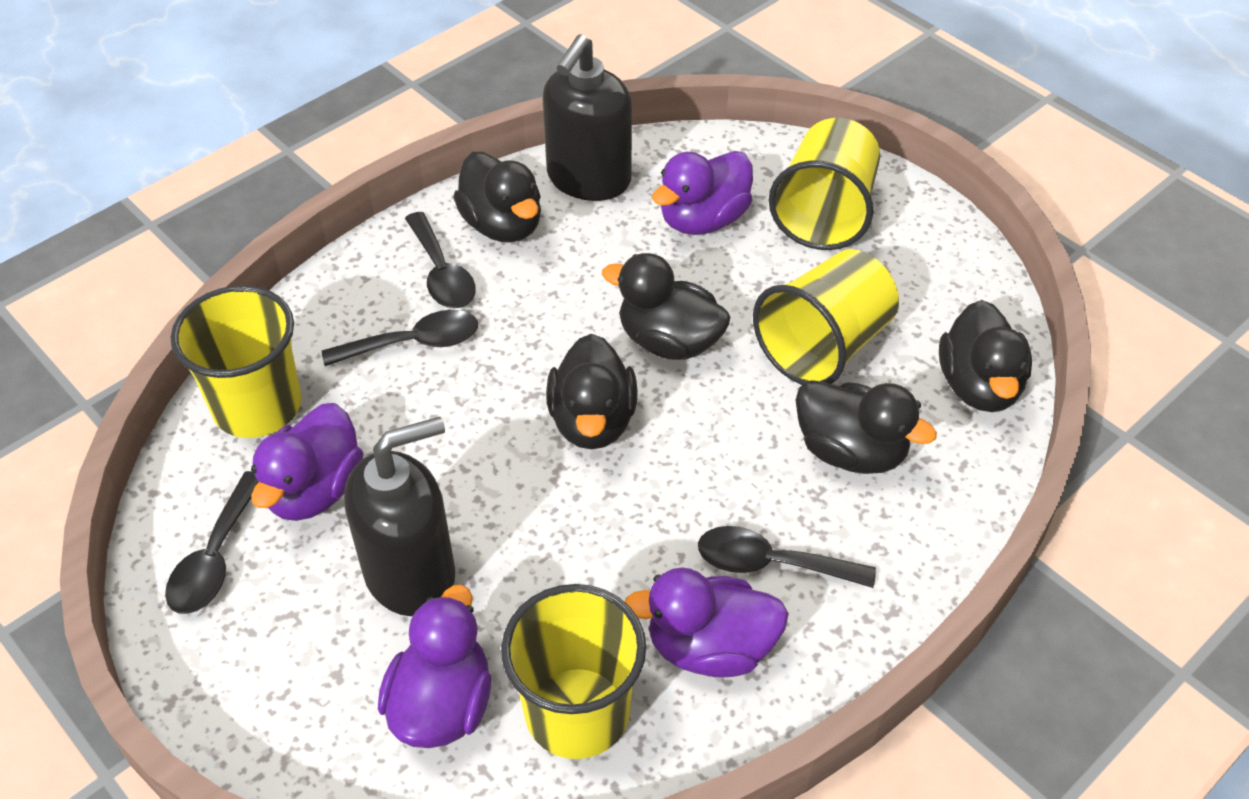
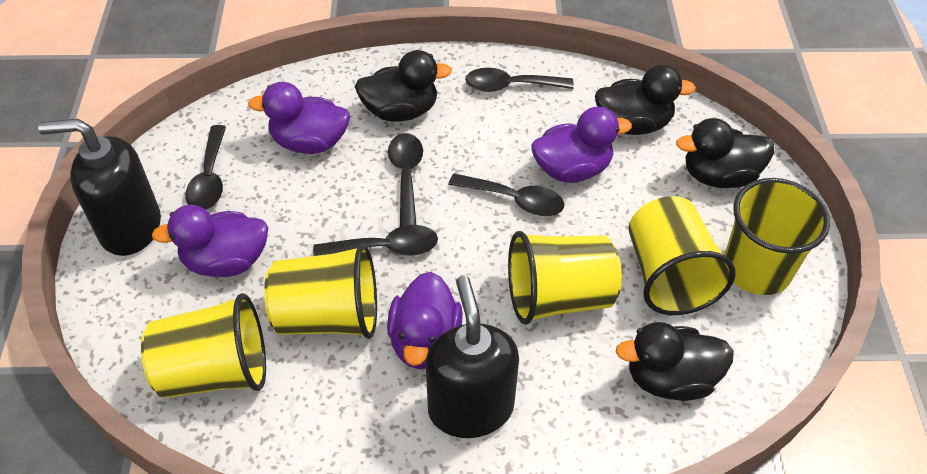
black duck: 5 -> 4
black spoon: 4 -> 5
yellow cup: 4 -> 5

